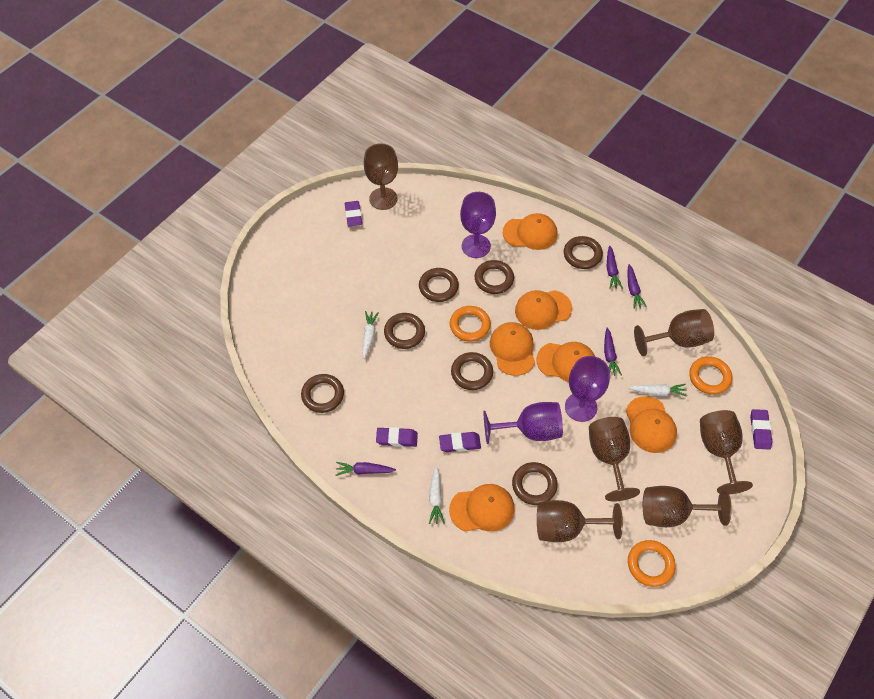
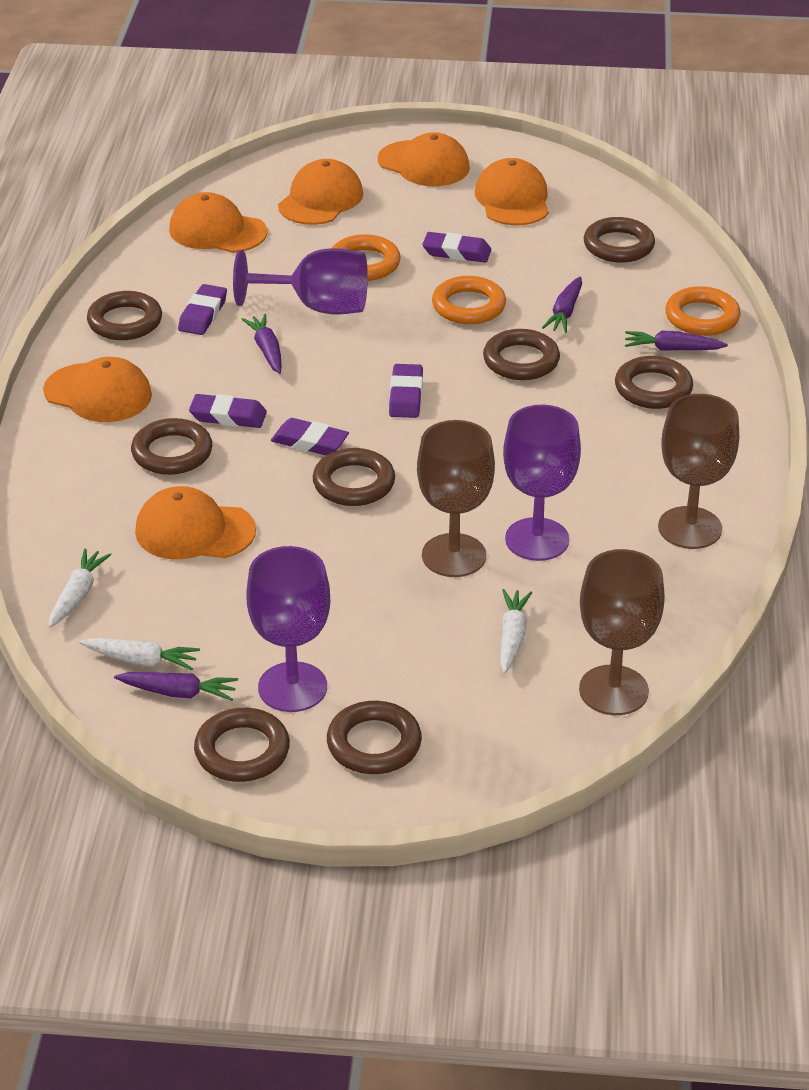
brown goblet: 6 -> 3
brown ring: 7 -> 8
purple eraser: 4 -> 5

